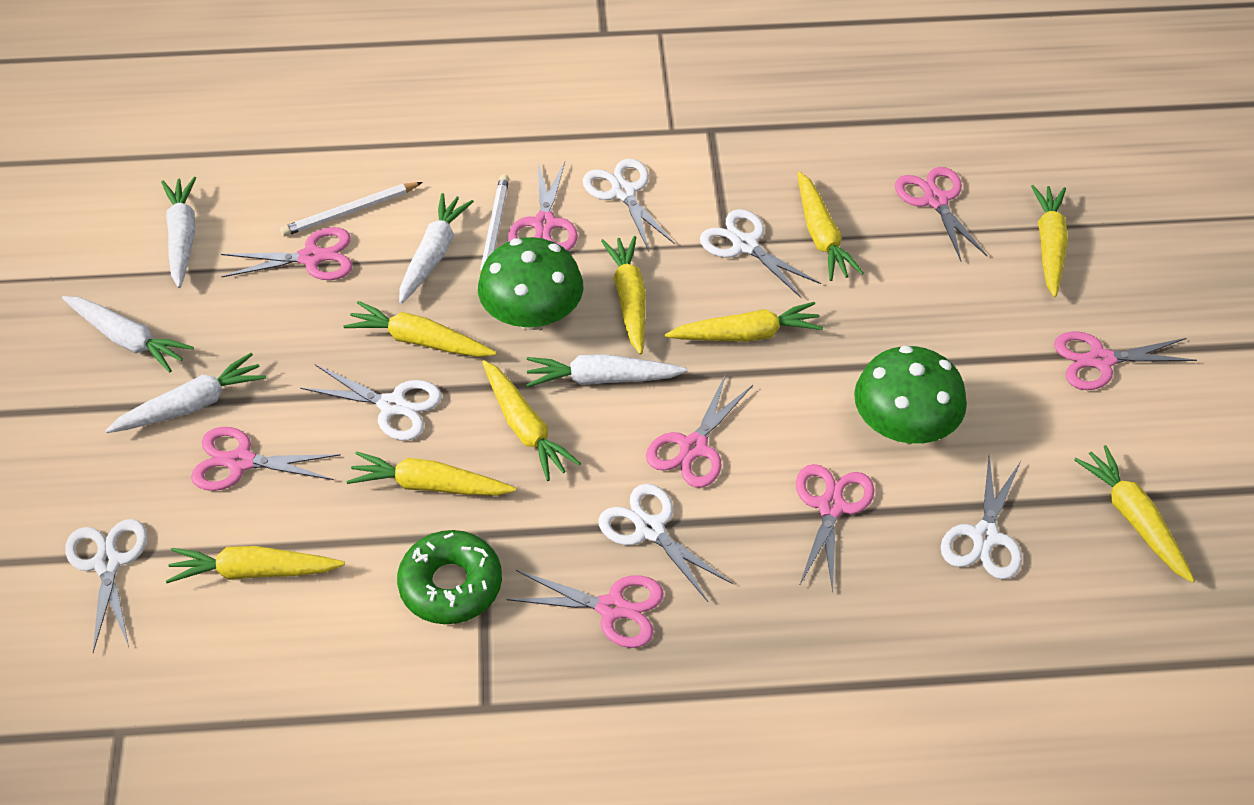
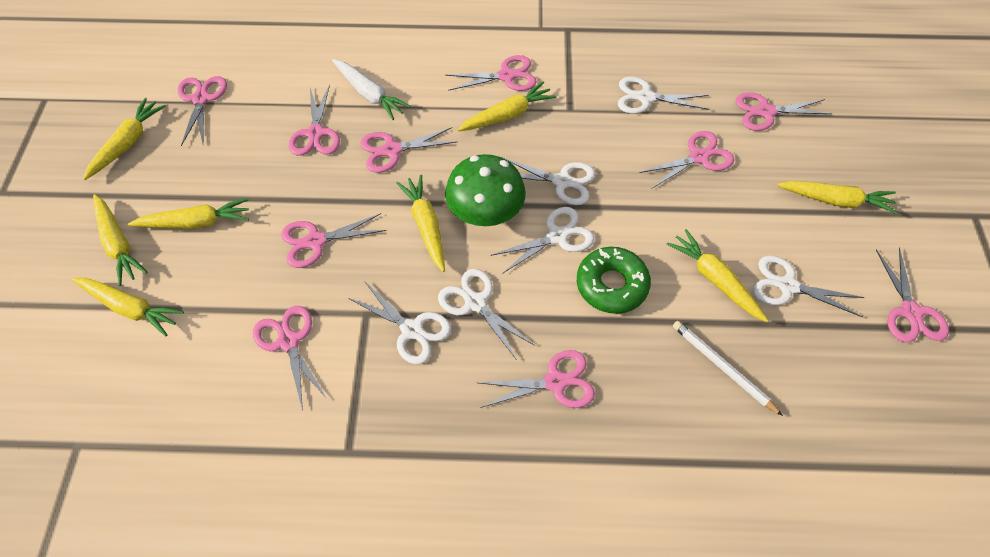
green mushroom: 2 -> 1
pink scissors: 8 -> 10
white carrot: 5 -> 1
white pencil: 2 -> 1
yellow carrot: 9 -> 8

